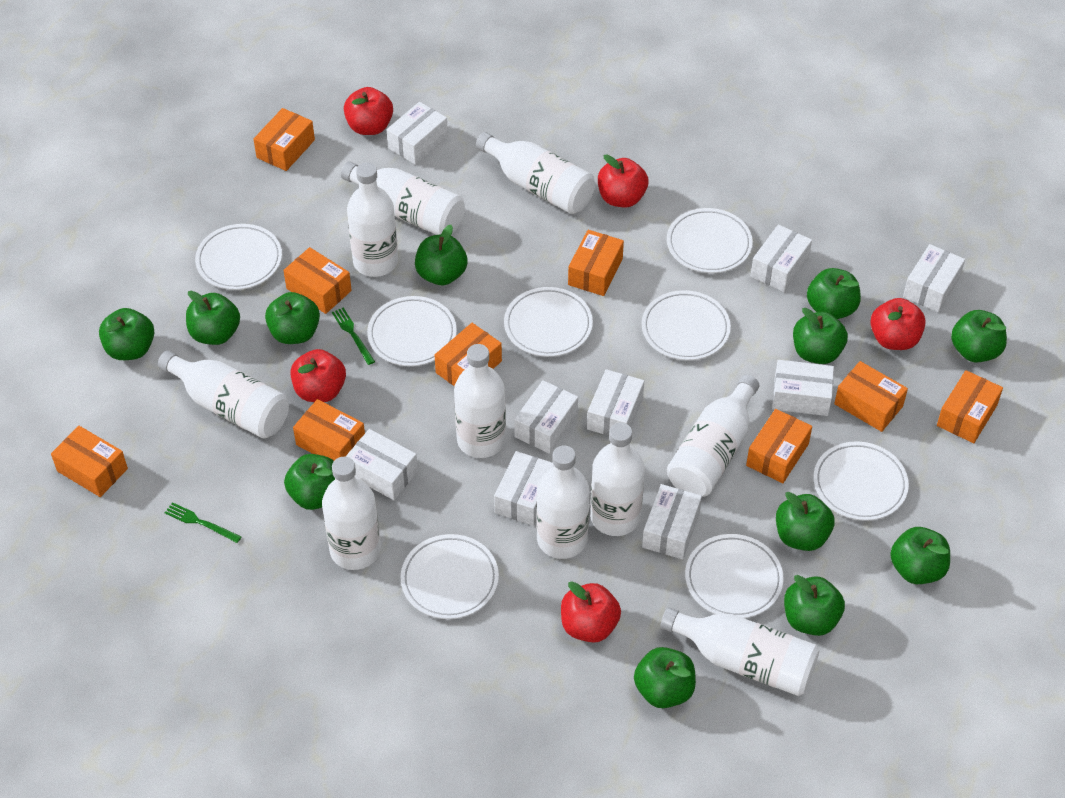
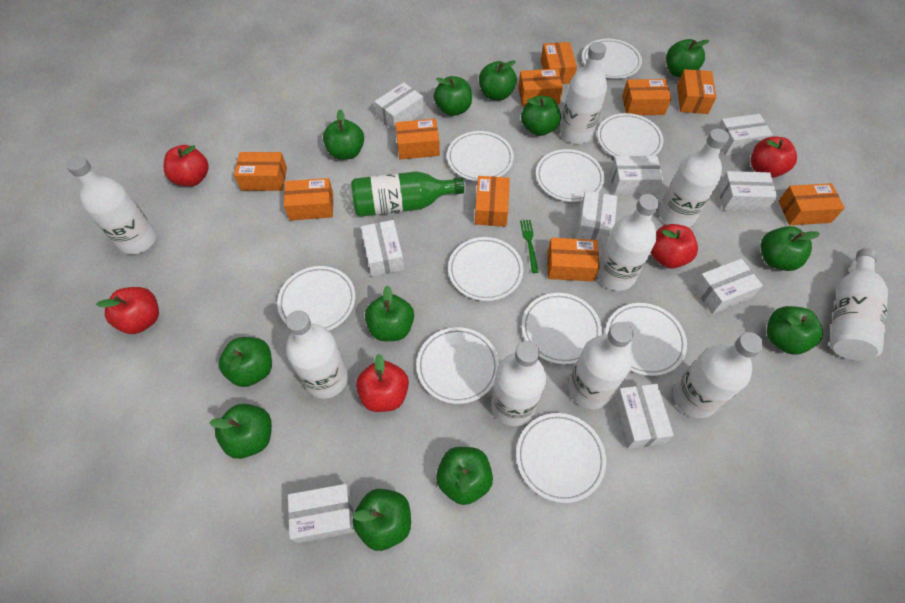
green bottle: 0 -> 1
green fork: 2 -> 1
orange box: 9 -> 10
white bottle: 10 -> 9
white plate: 8 -> 10

